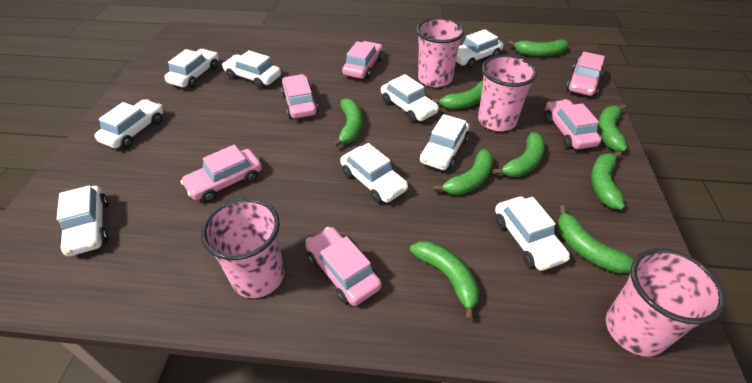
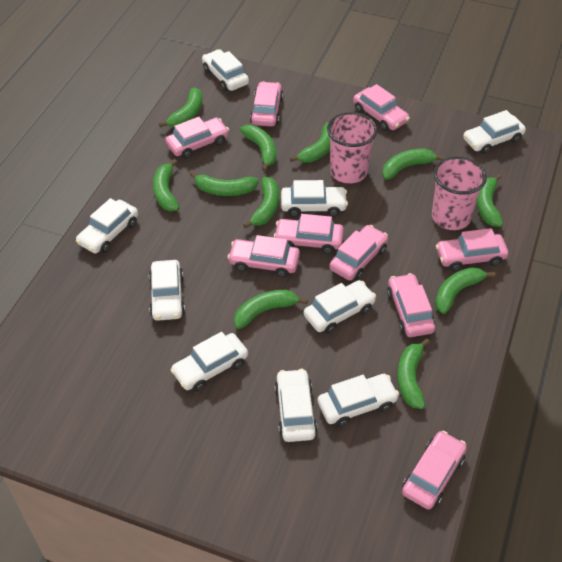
green banana: 9 -> 11
pink car: 6 -> 9
pink cup: 4 -> 2

